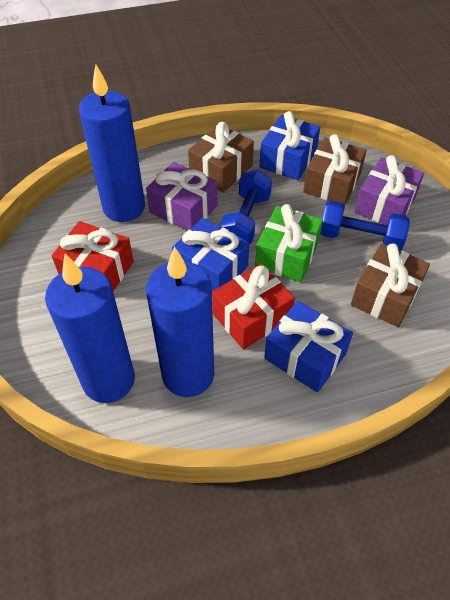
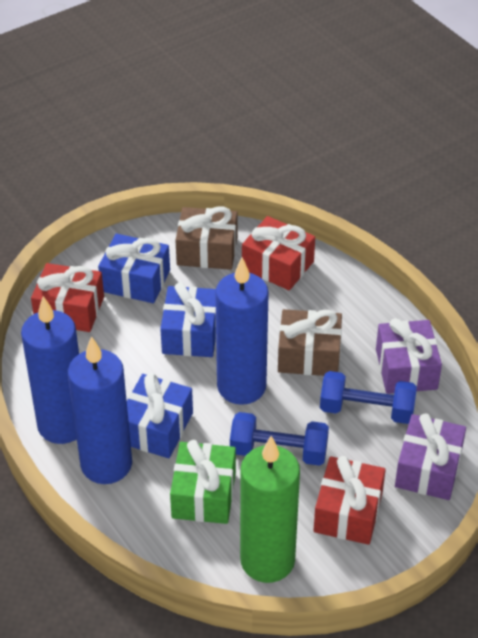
brown gift: 3 -> 2
green candle: 0 -> 1
red gift: 2 -> 3

